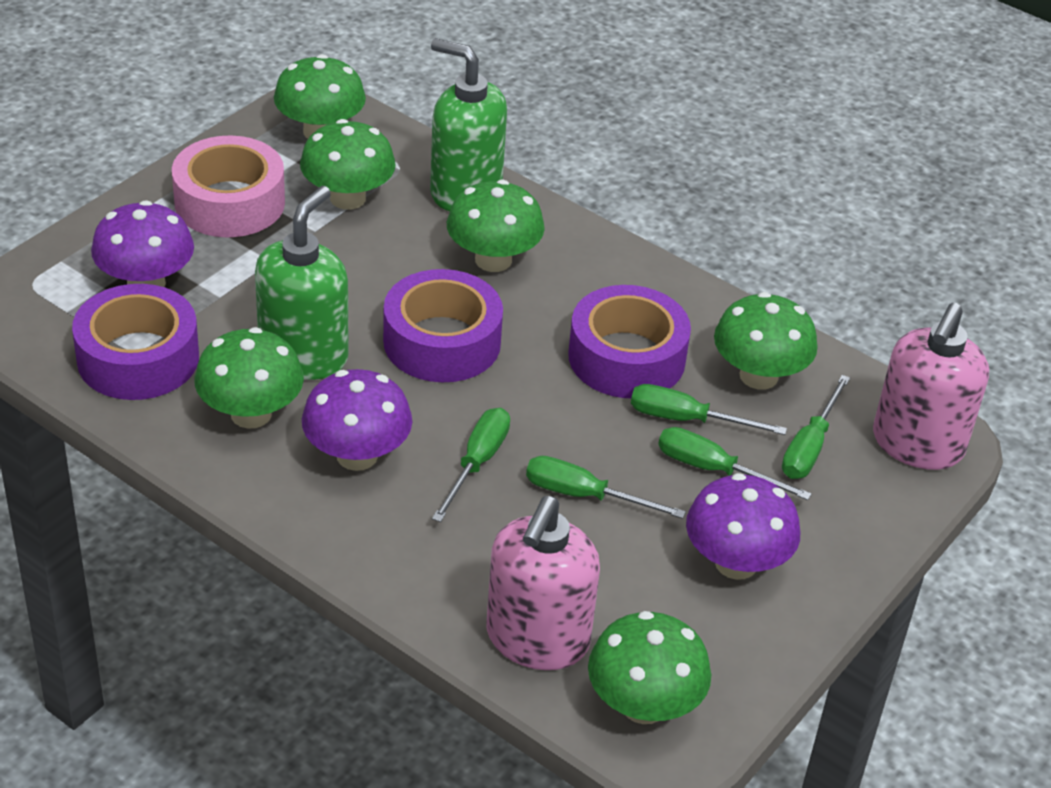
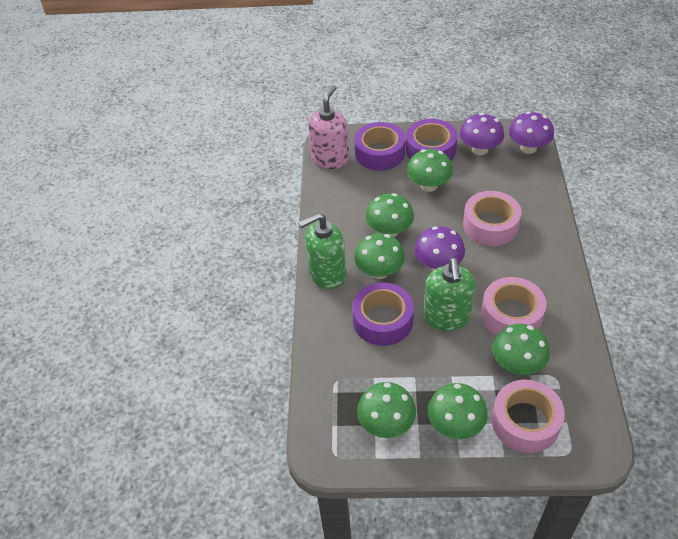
green screwdriver: 5 -> 0
pink soap dispenser: 2 -> 1
pink tape: 1 -> 3

